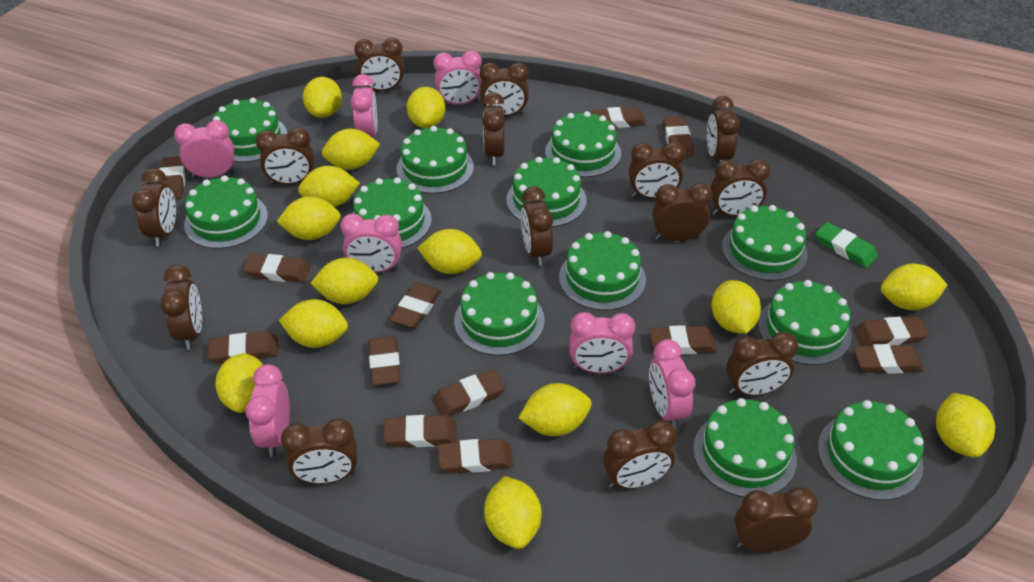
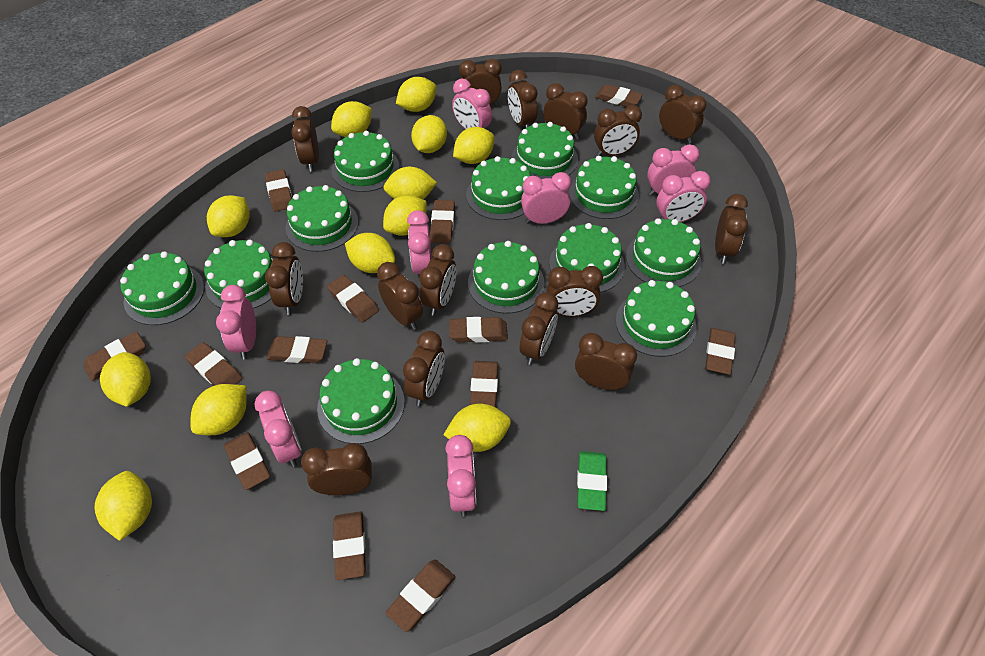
pink clock: 7 -> 8
yellow lemon: 14 -> 12

